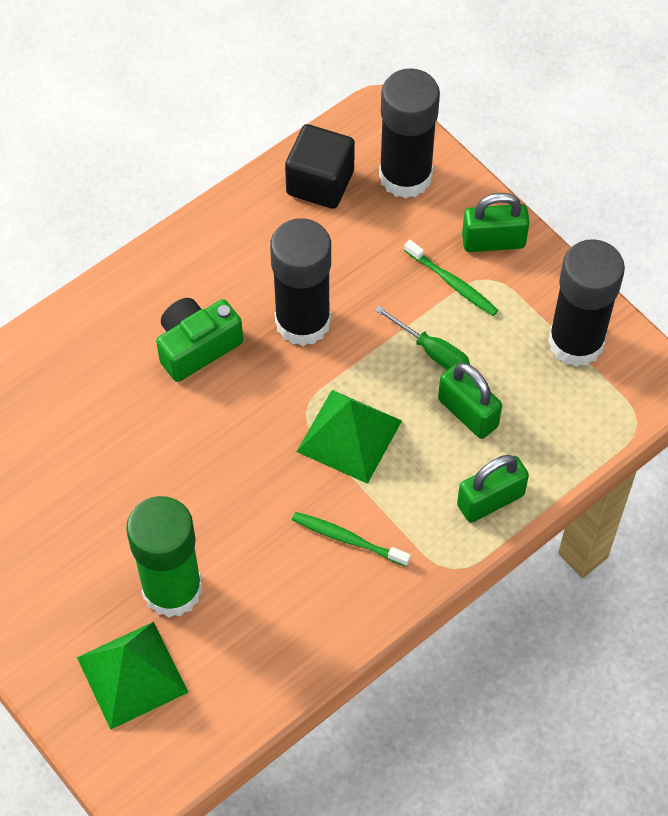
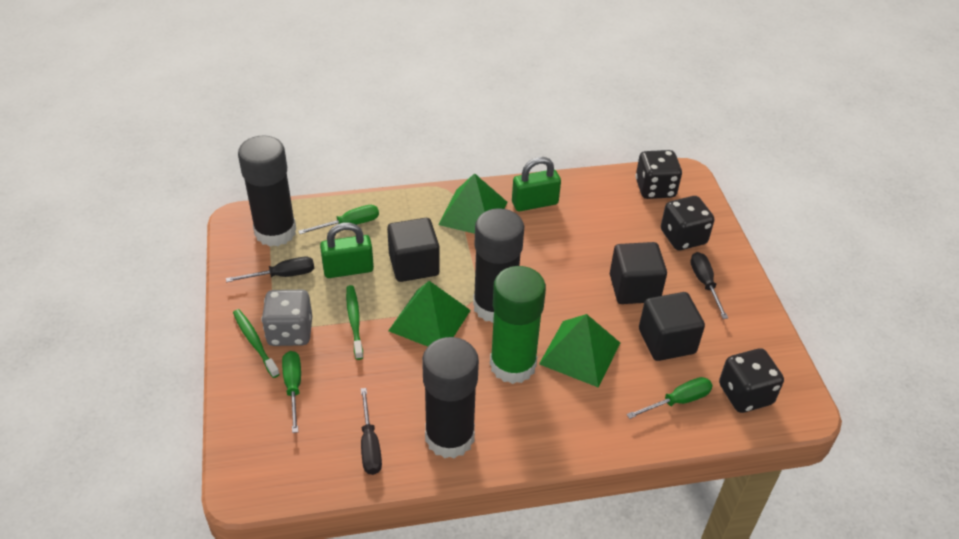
black cube: 1 -> 3
black dice: 0 -> 3
black screwdriver: 0 -> 3
green camera: 1 -> 0
green padlock: 3 -> 2
green pyramid: 2 -> 3
green screwdriver: 1 -> 3
grey dice: 0 -> 1

